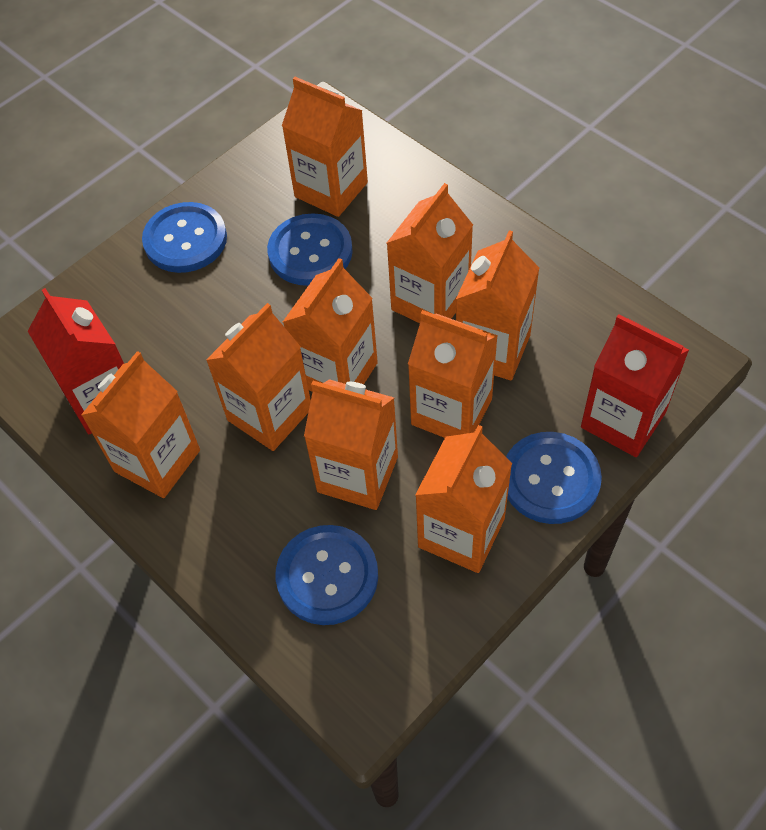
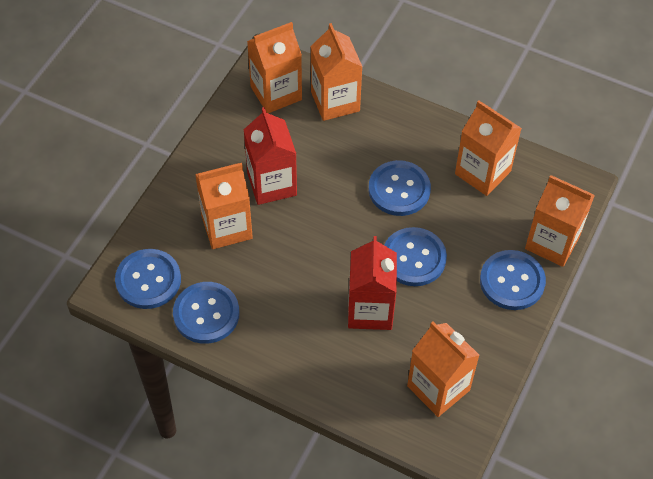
blue button: 4 -> 5
orange carton: 9 -> 6

